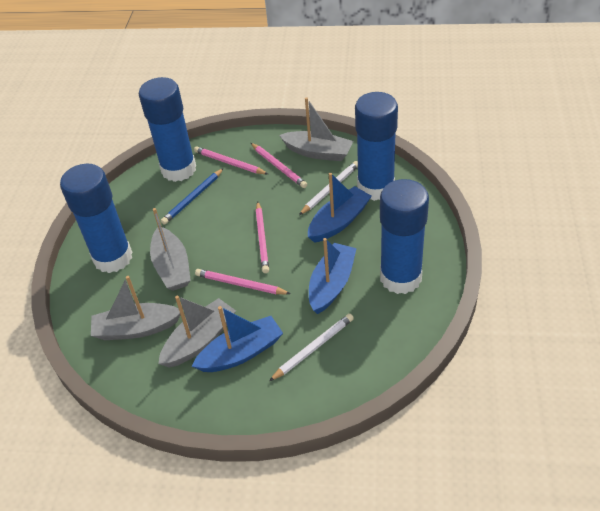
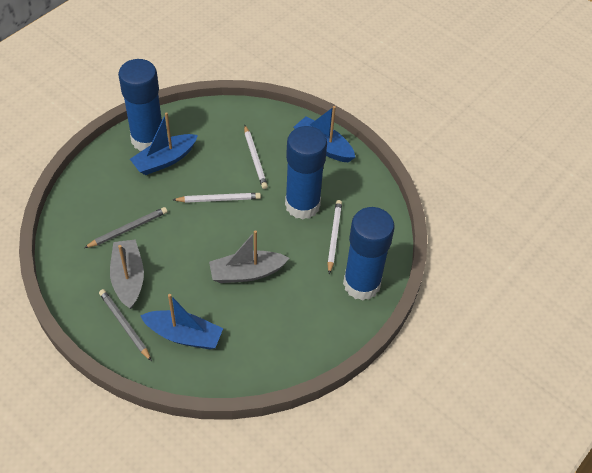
blue glue stick: 4 -> 3
blue pencil: 1 -> 0
grey boat: 4 -> 2
grey pencil: 0 -> 2
pink pencil: 4 -> 0
white pencil: 2 -> 3

